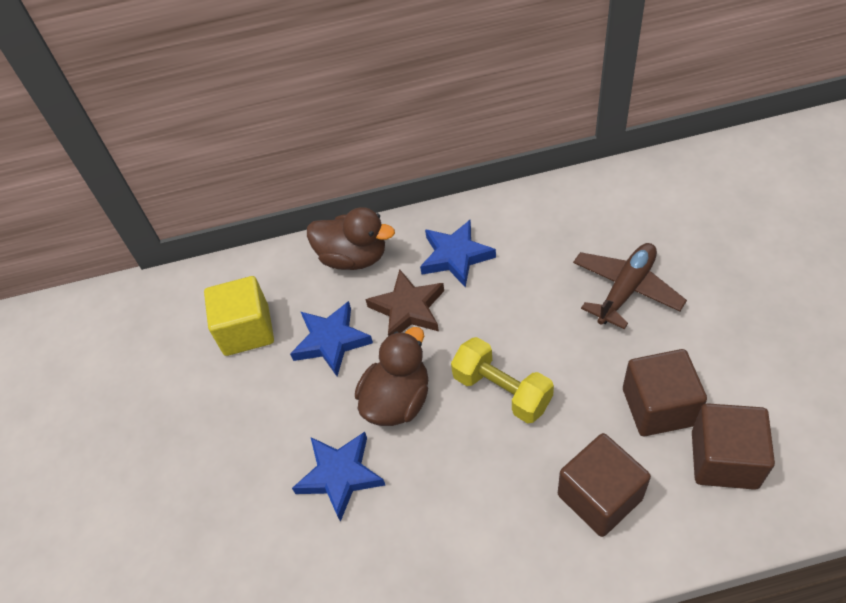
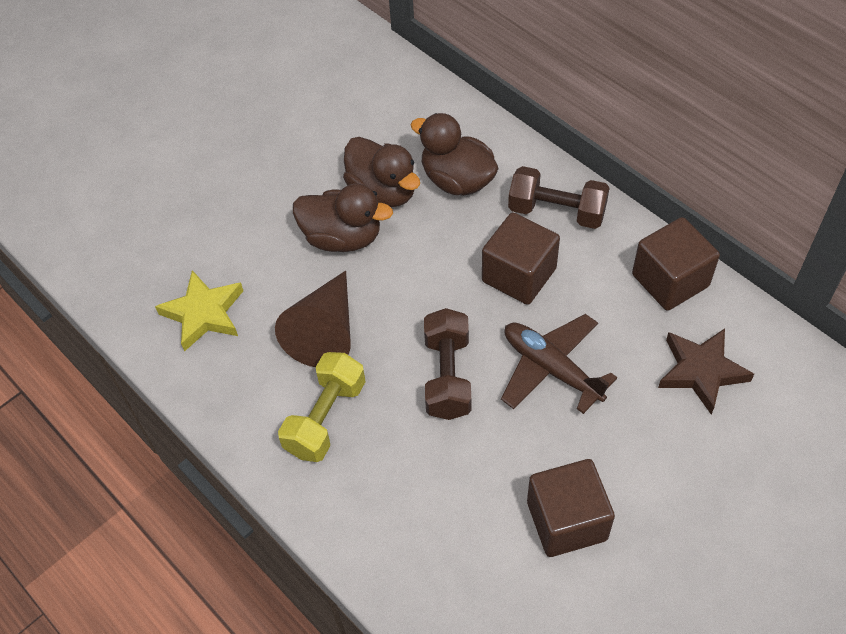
blue star: 3 -> 0
brown cone: 0 -> 1
brown duck: 2 -> 3
brown dumbbell: 0 -> 2
yellow cube: 1 -> 0
yellow star: 0 -> 1

